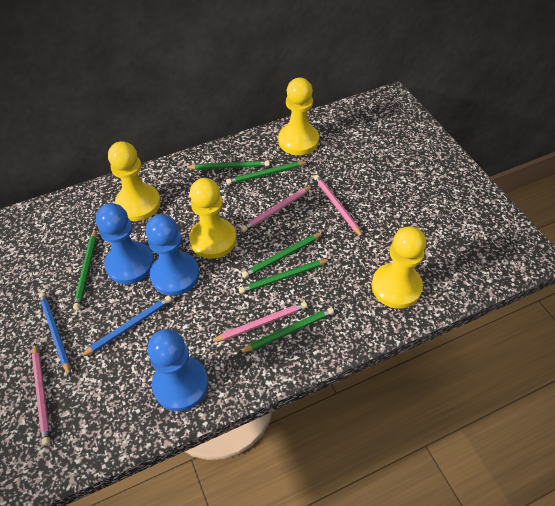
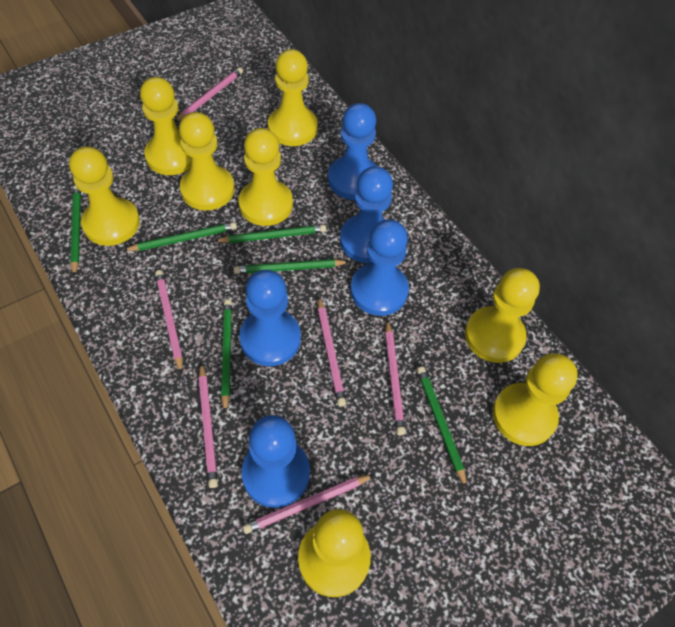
blue pawn: 3 -> 5
blue pencil: 2 -> 0
pink pencil: 4 -> 6
yellow pawn: 4 -> 8

